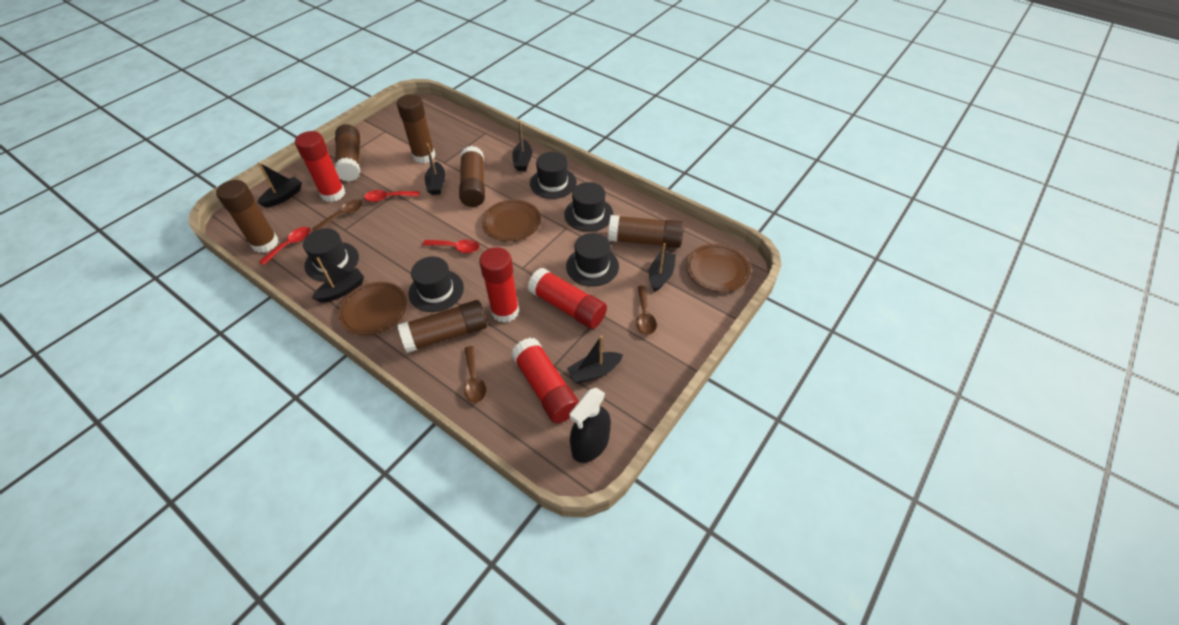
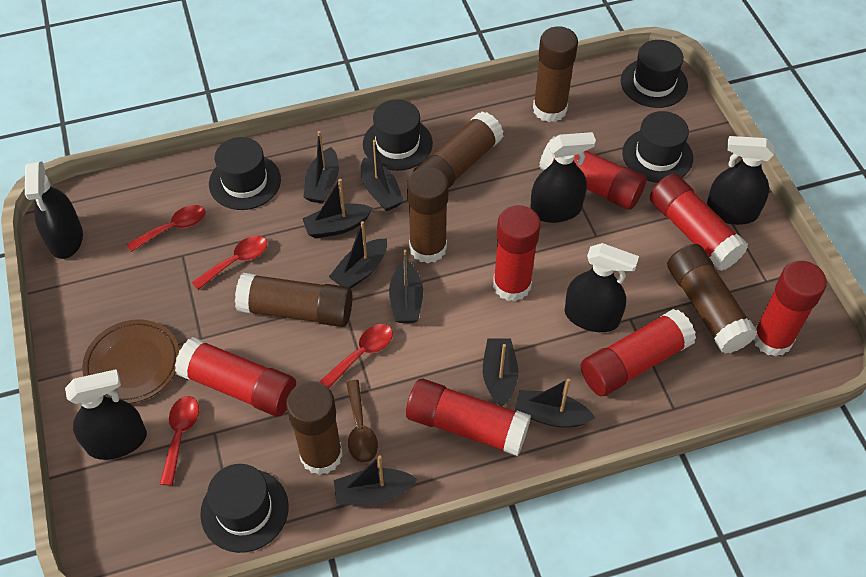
black boat: 6 -> 8
black spray bottle: 1 -> 5
brown plate: 3 -> 1
brown spoon: 3 -> 1
red glue stick: 4 -> 7
red spoon: 3 -> 4

